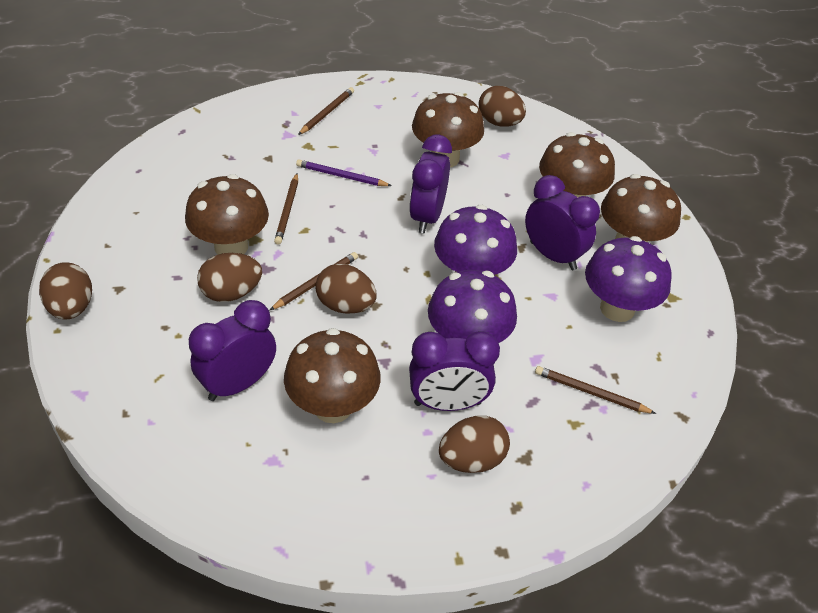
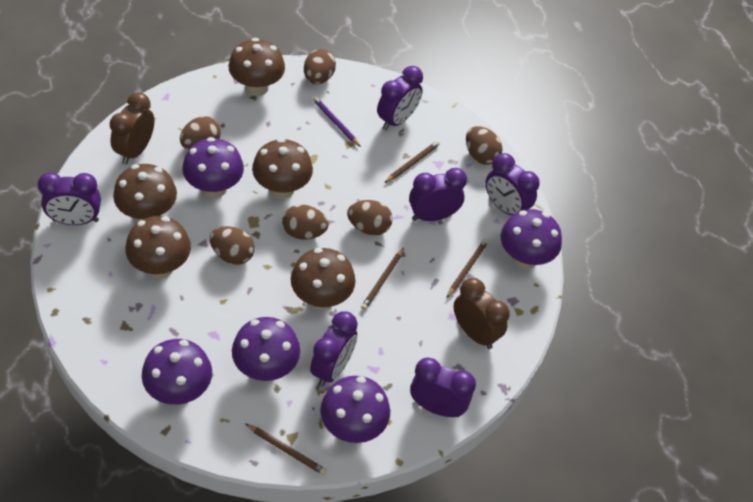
brown clock: 0 -> 2
brown egg: 5 -> 6
purple clock: 4 -> 6
purple mushroom: 3 -> 5

